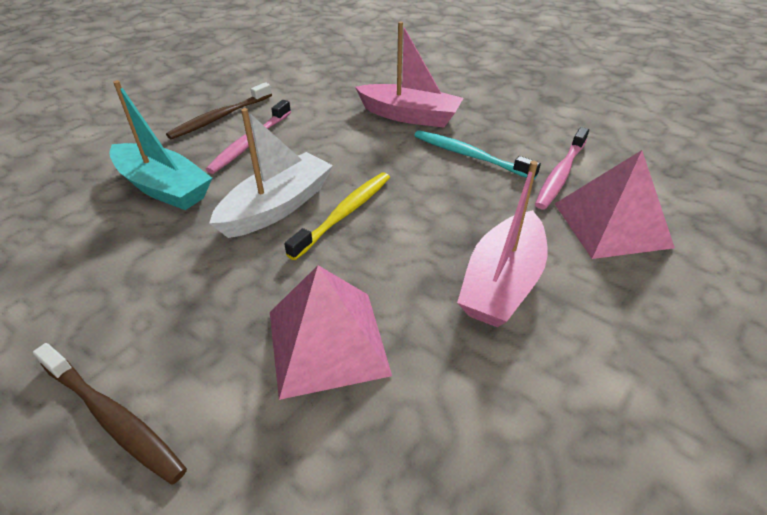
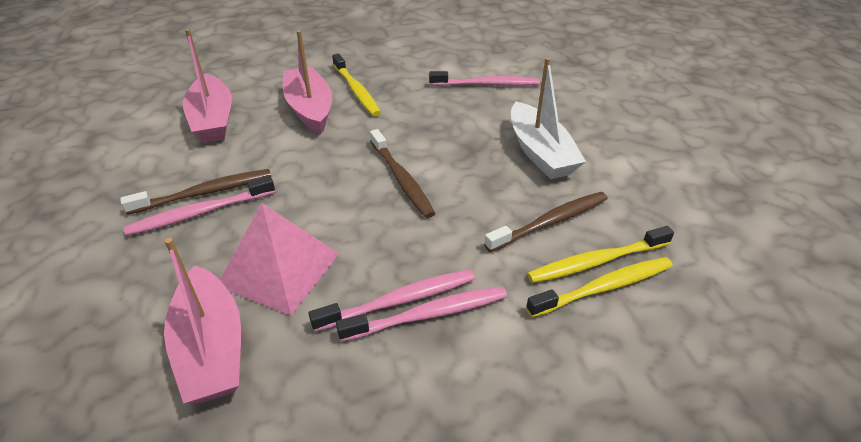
brown toothbrush: 2 -> 3
pink boat: 2 -> 3
pink pyramid: 2 -> 1
pink toothbrush: 2 -> 4
turquoise boat: 1 -> 0
turquoise toothbrush: 1 -> 0
yellow toothbrush: 1 -> 3

